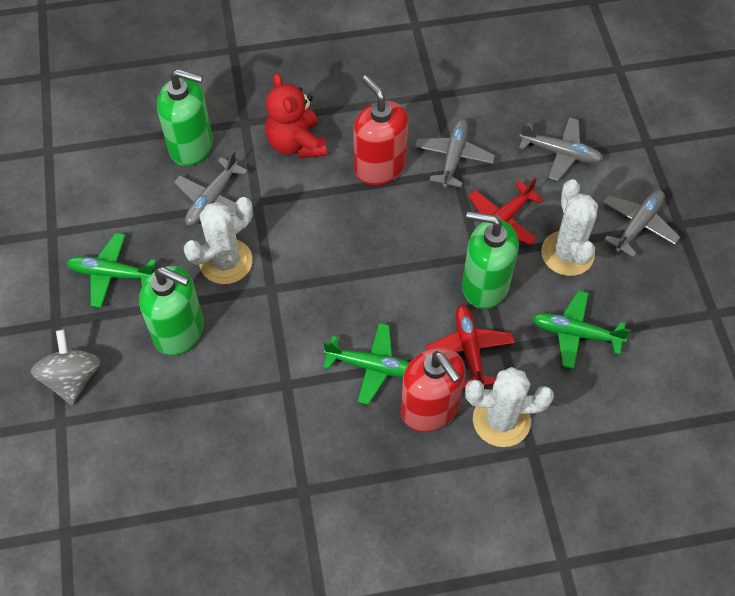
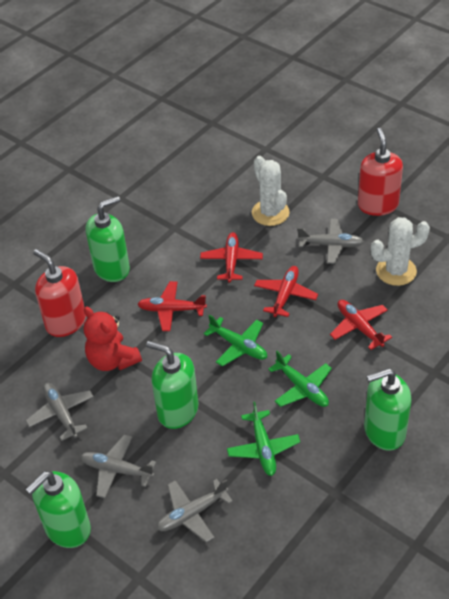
green soap dispenser: 3 -> 4
grey spinning top: 1 -> 0
red plane: 2 -> 4
white cactus: 3 -> 2

